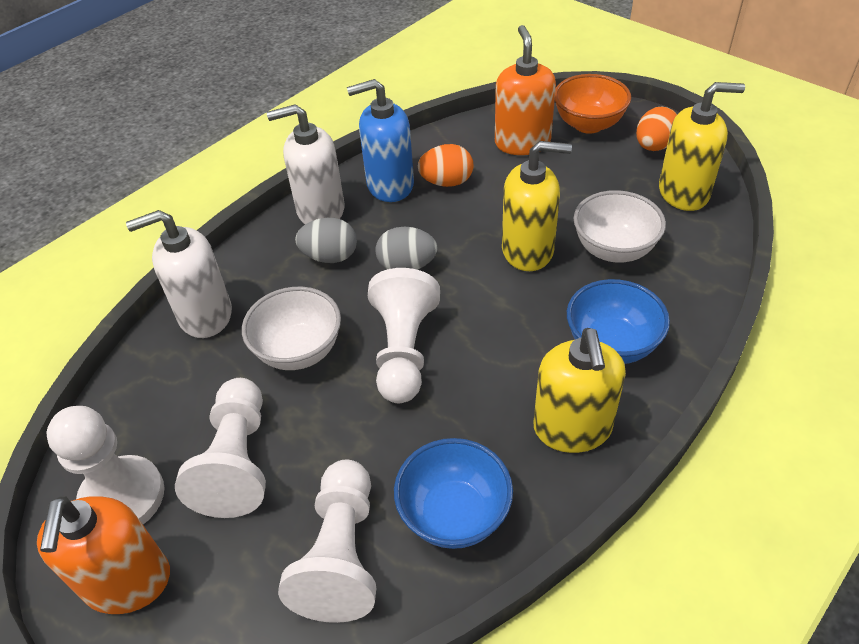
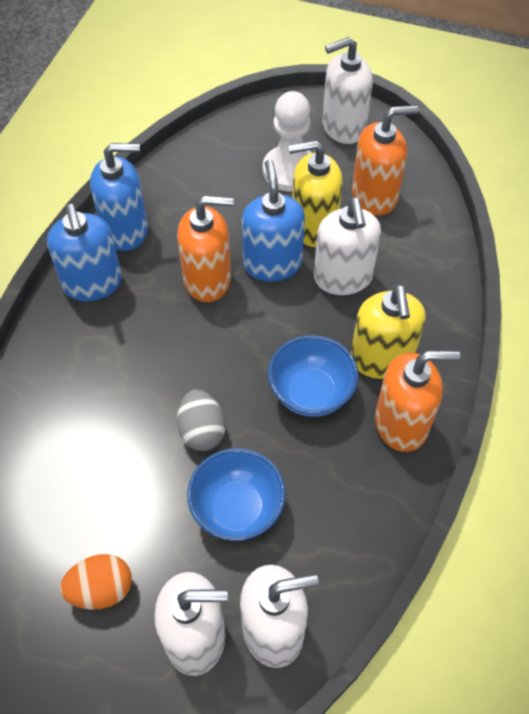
blue soap dispenser: 1 -> 3
grey egg: 2 -> 1
orange bowl: 1 -> 0
orange egg: 2 -> 1
orange soap dispenser: 2 -> 3
white bowl: 2 -> 0
white pawn: 4 -> 1
white soap dispenser: 2 -> 4
yellow soap dispenser: 3 -> 2

